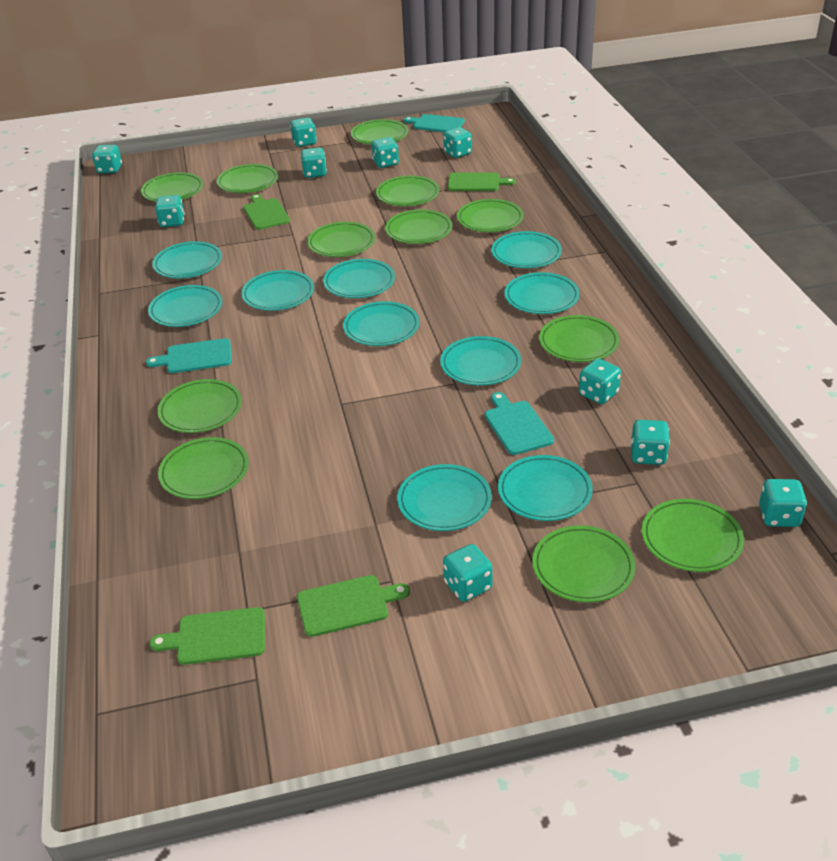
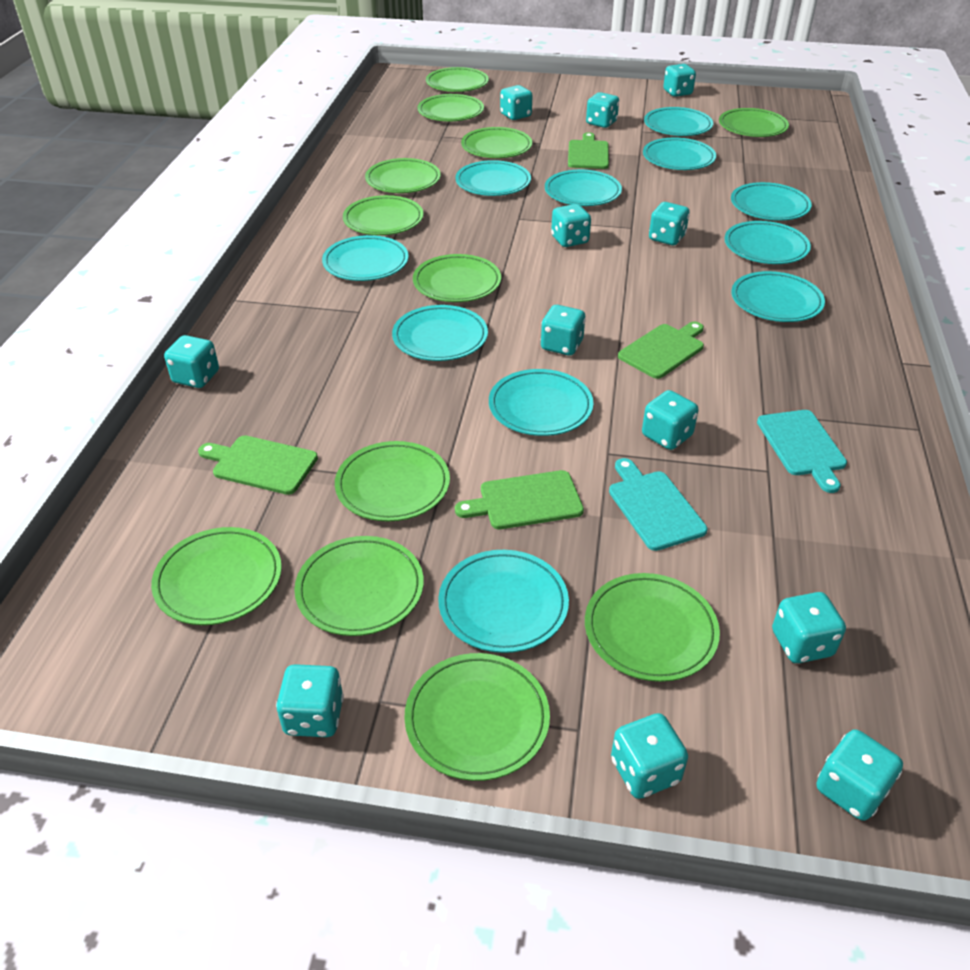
turquoise cutting board: 3 -> 2
turquoise dice: 10 -> 12
turquoise plate: 10 -> 11

